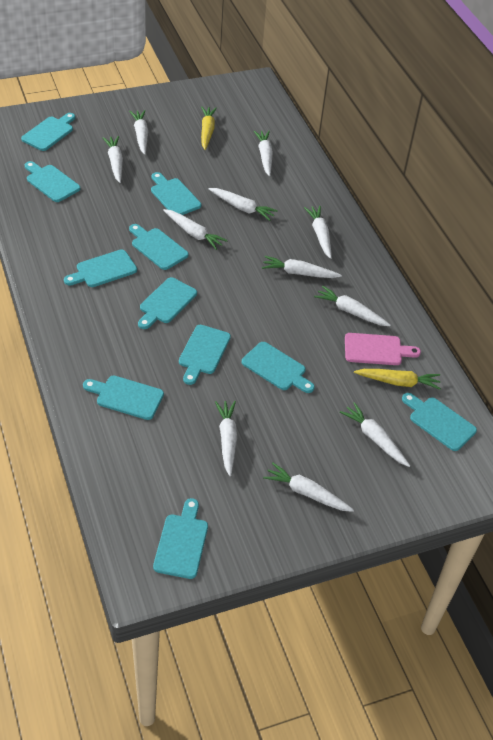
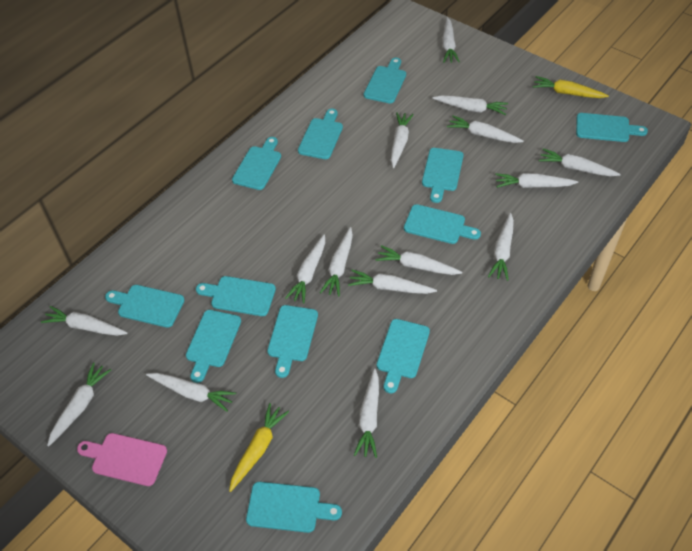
turquoise cutting board: 11 -> 12
white carrot: 11 -> 15

